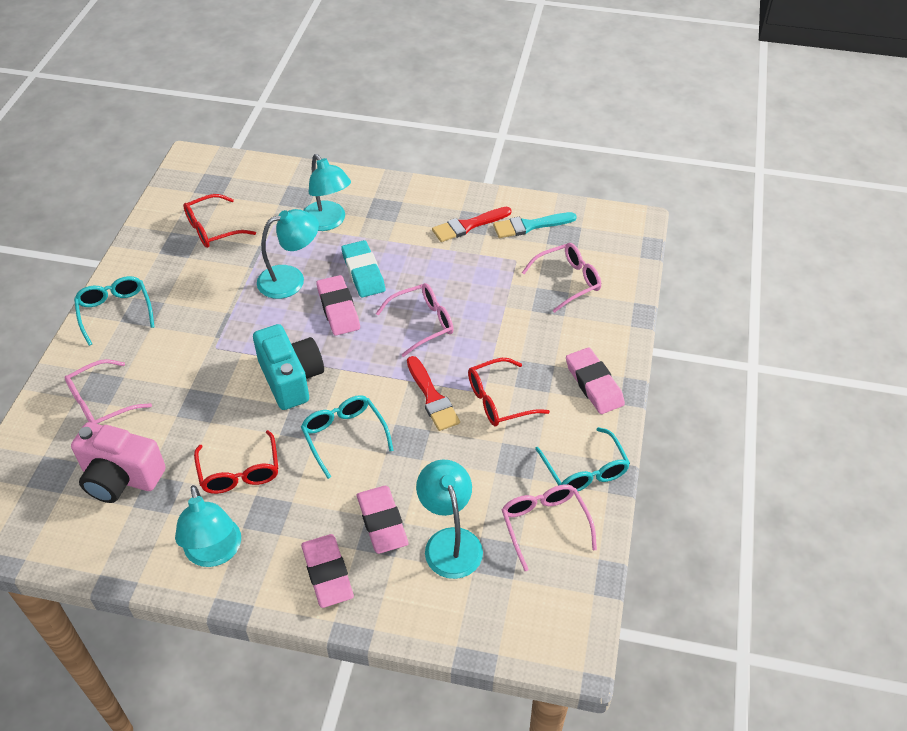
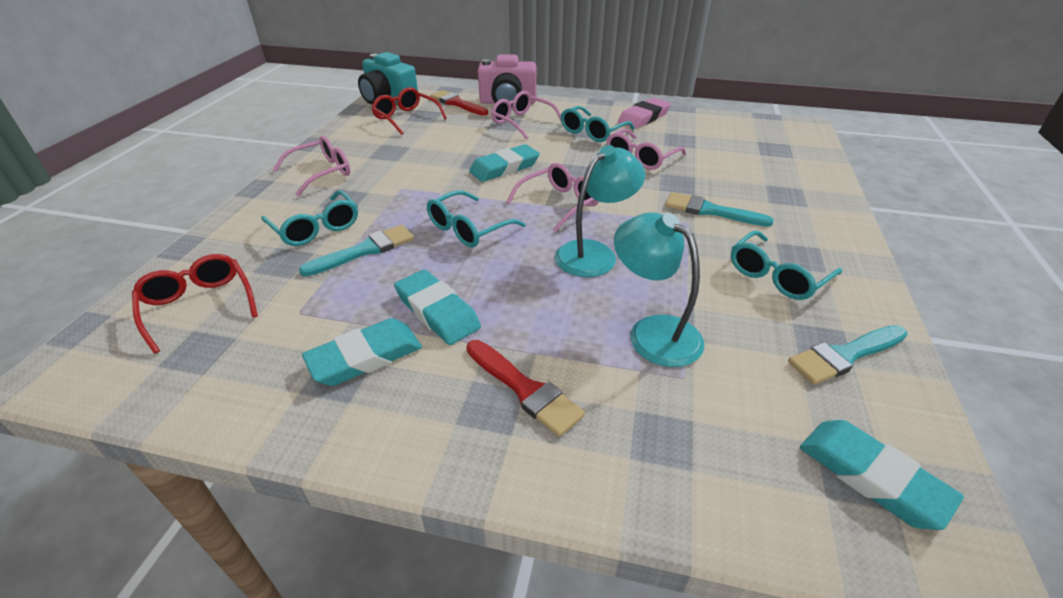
pink eraser: 4 -> 1
red glasses: 3 -> 2
turquoise brush: 1 -> 3
turquoise eraser: 1 -> 4
turquoise glasses: 3 -> 4
turquoise lamp: 4 -> 2

